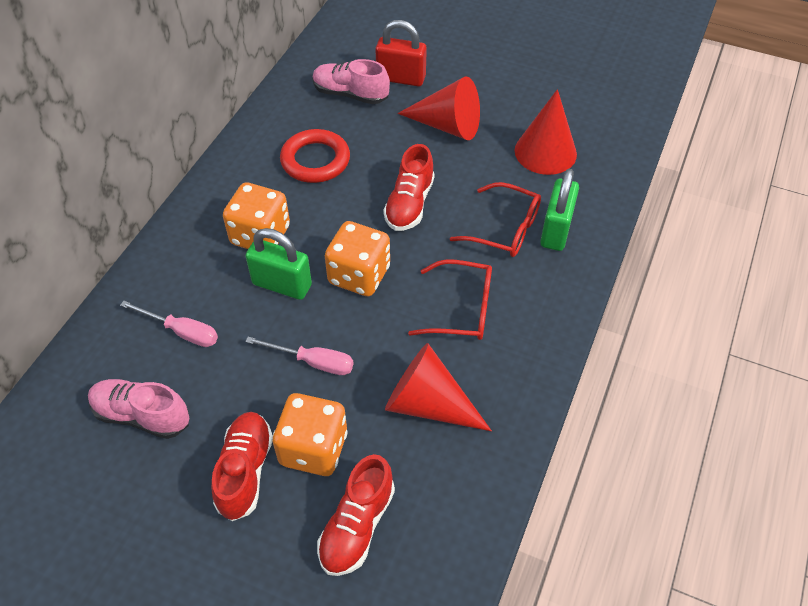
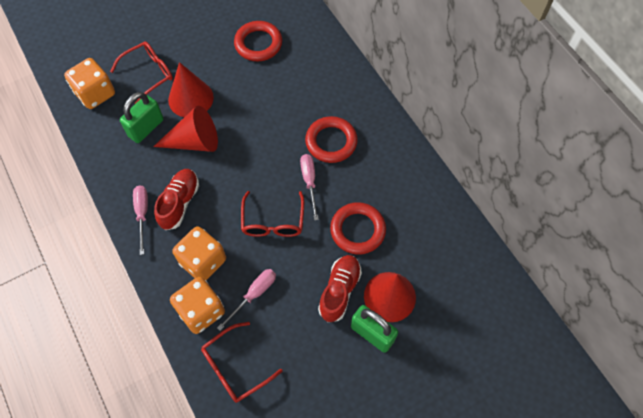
pink screwdriver: 2 -> 3
pink shoe: 2 -> 0
red glasses: 2 -> 3
red padlock: 1 -> 0
red ring: 1 -> 3
red shoe: 3 -> 2

